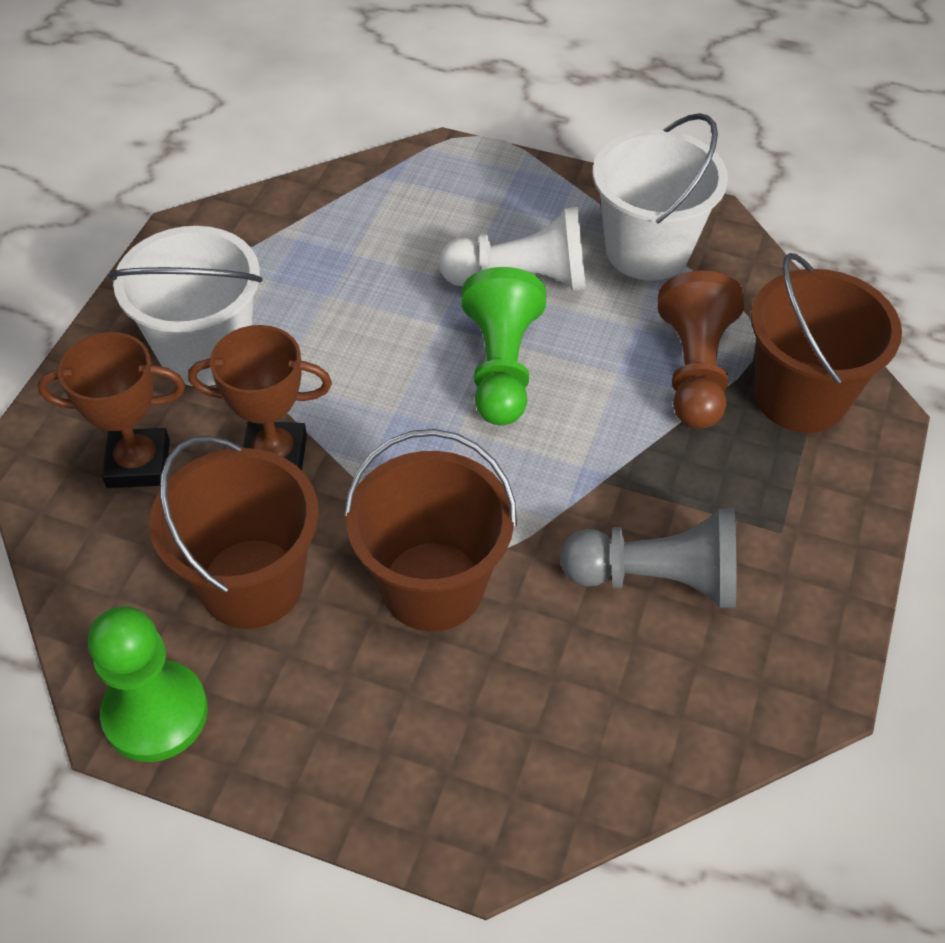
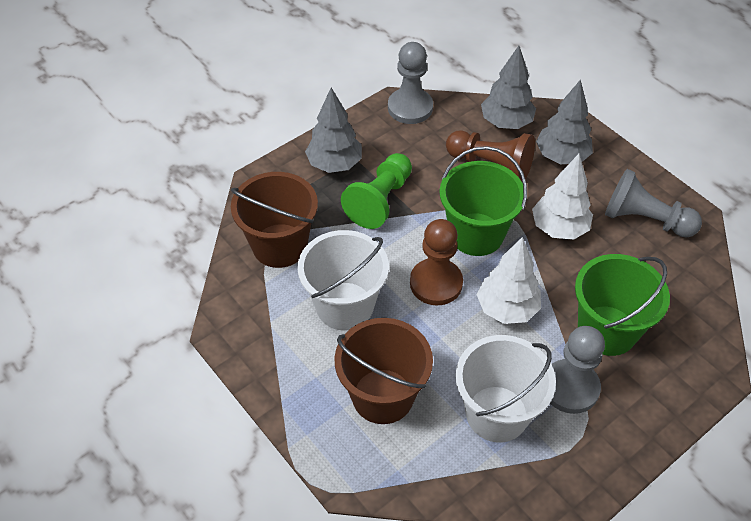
brown bucket: 3 -> 2
brown pawn: 1 -> 2
brown trophy: 2 -> 0
green bucket: 0 -> 2
green pawn: 2 -> 1
grey pawn: 1 -> 3
grey tree: 0 -> 3
white pawn: 1 -> 0
white tree: 0 -> 2

